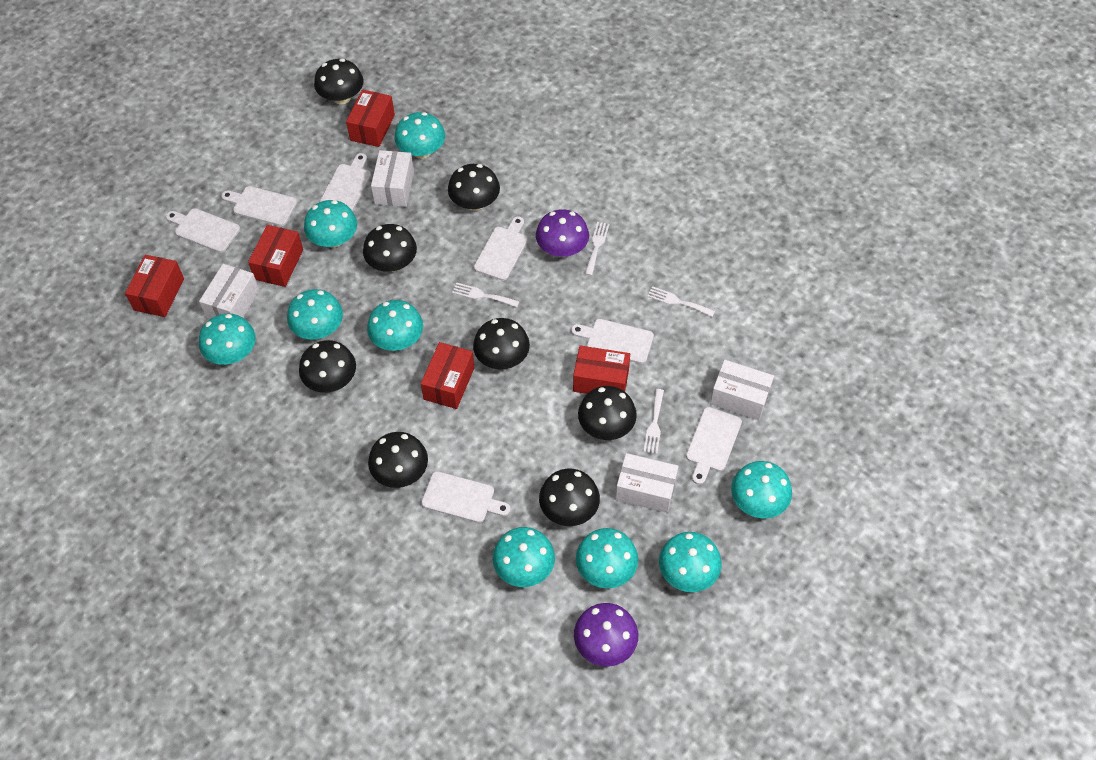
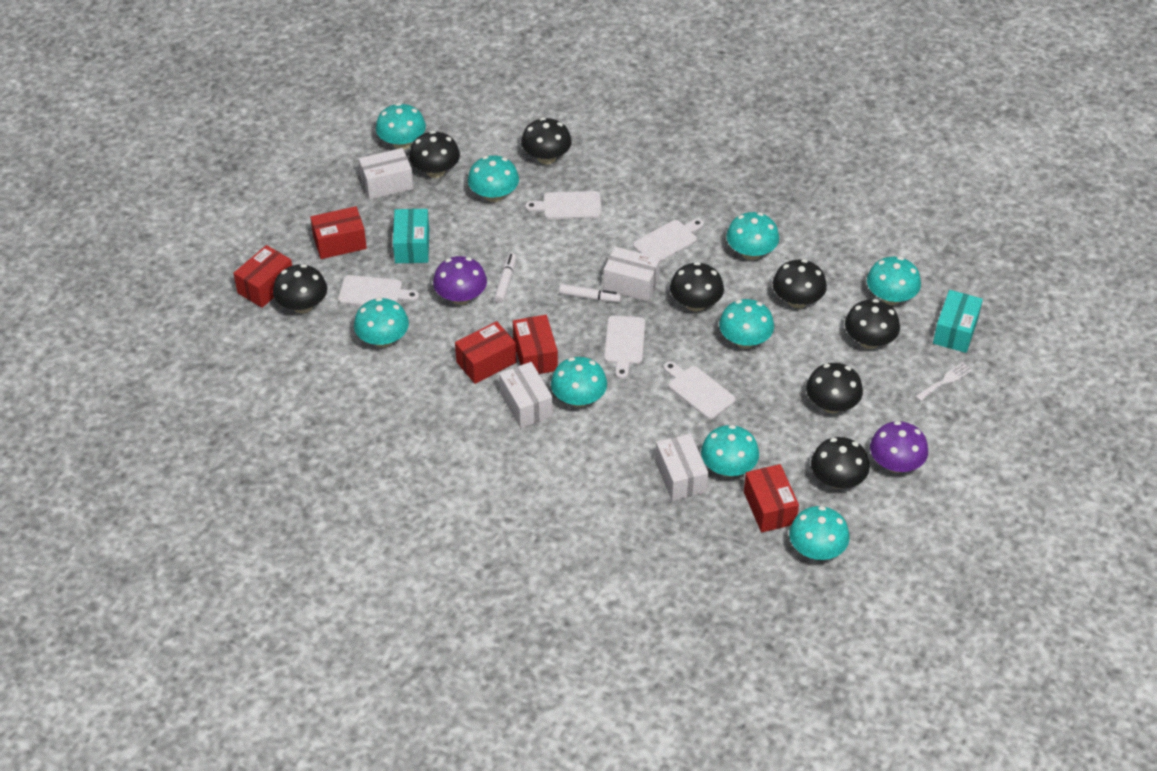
turquoise box: 0 -> 2
white cutting board: 7 -> 5
white fork: 4 -> 1
white marker: 0 -> 2

